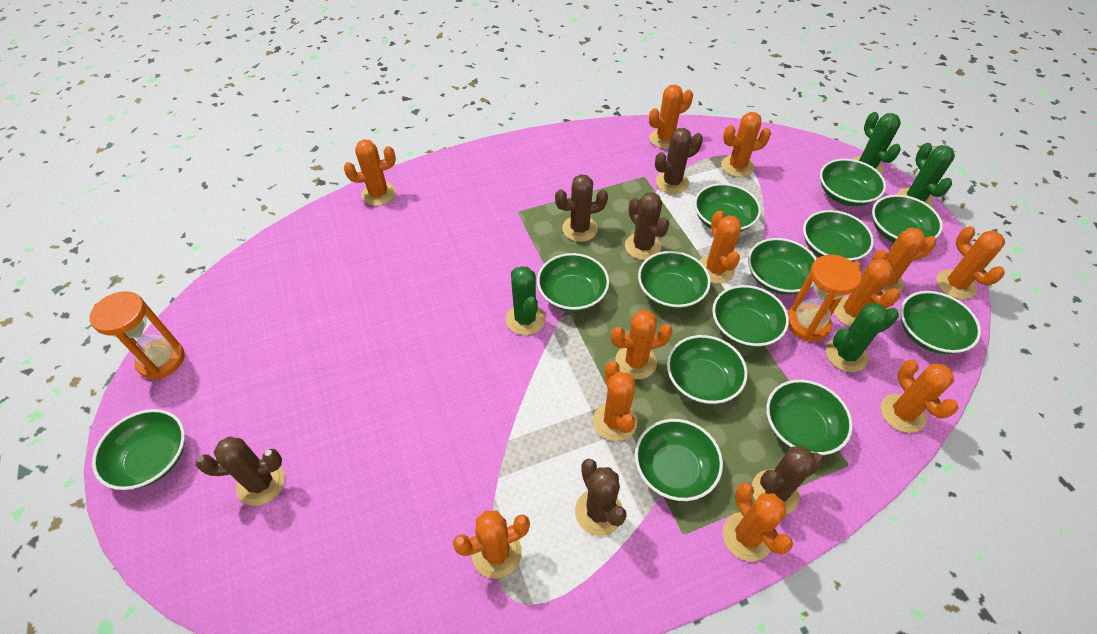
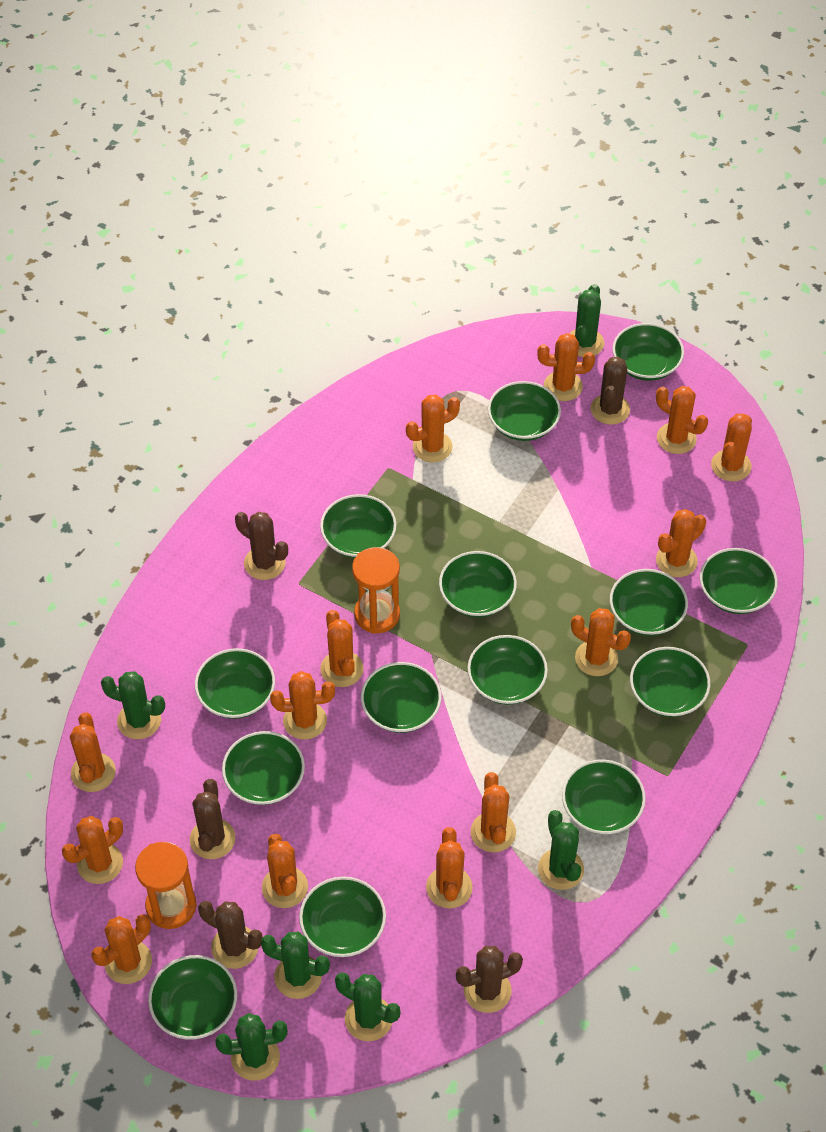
brown cactus: 6 -> 5
green bowl: 13 -> 14
green cactus: 4 -> 6
orange cactus: 12 -> 14

